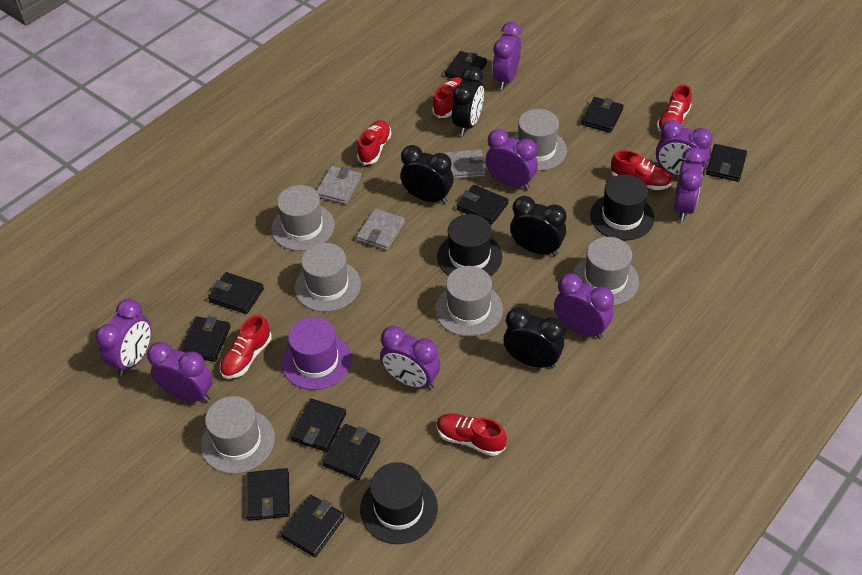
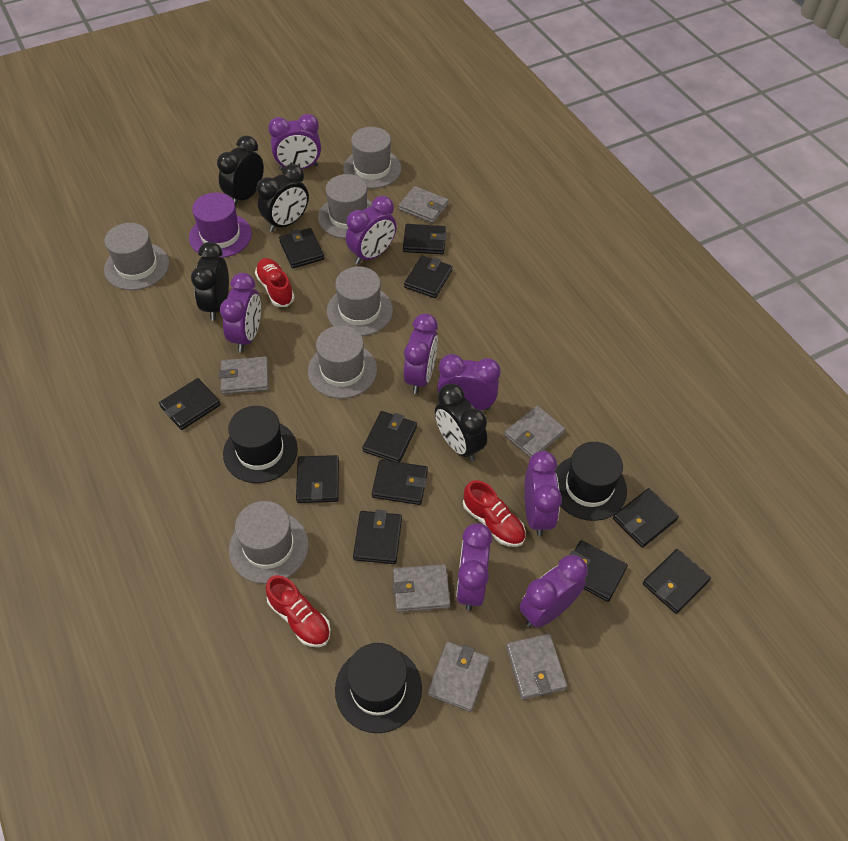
black wallet: 10 -> 11
grey wallet: 3 -> 6
red shoe: 6 -> 3

